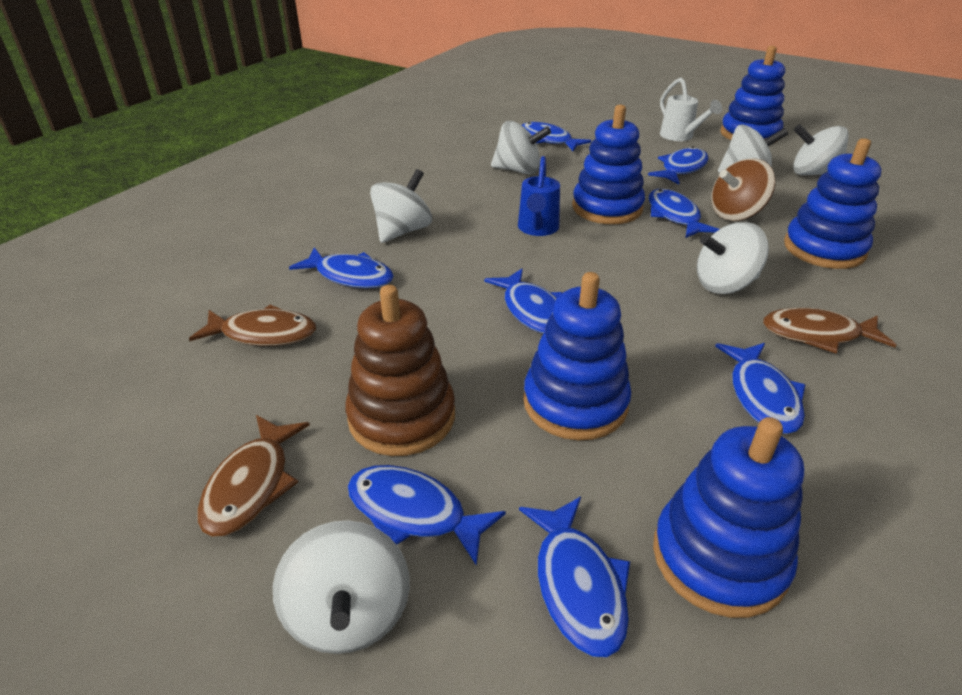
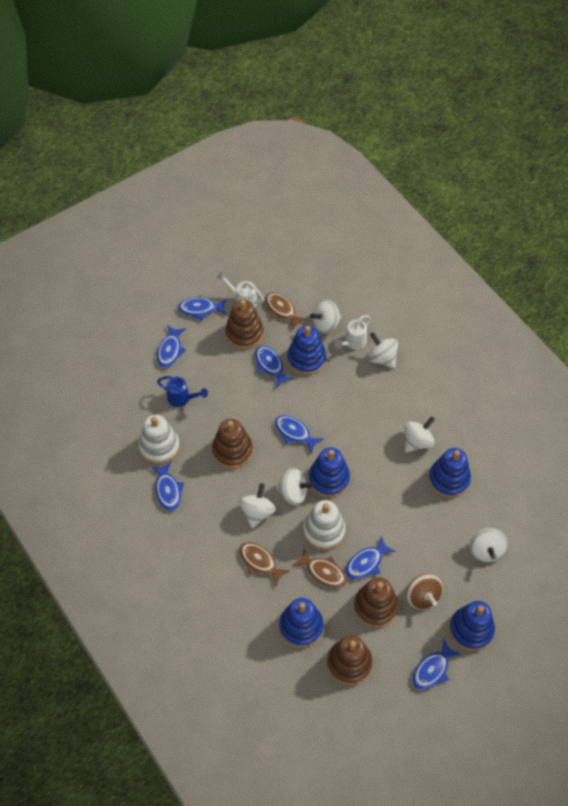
blue fish: 8 -> 7
brown stacking toy: 1 -> 4
white stacking toy: 0 -> 2
white watering can: 1 -> 2

